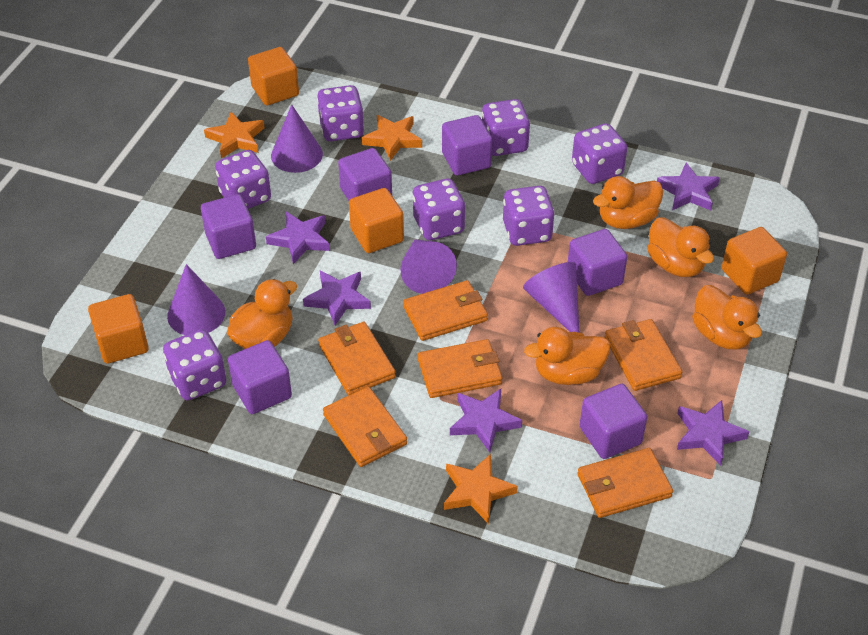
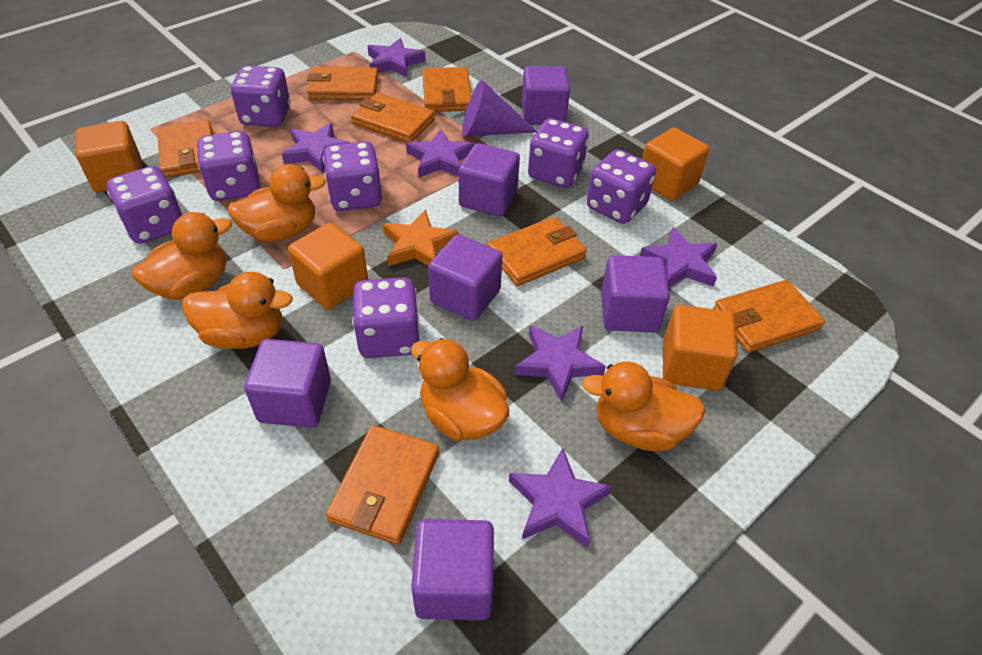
orange star: 3 -> 1
orange wallet: 6 -> 7
purple cone: 4 -> 1
purple star: 5 -> 6

